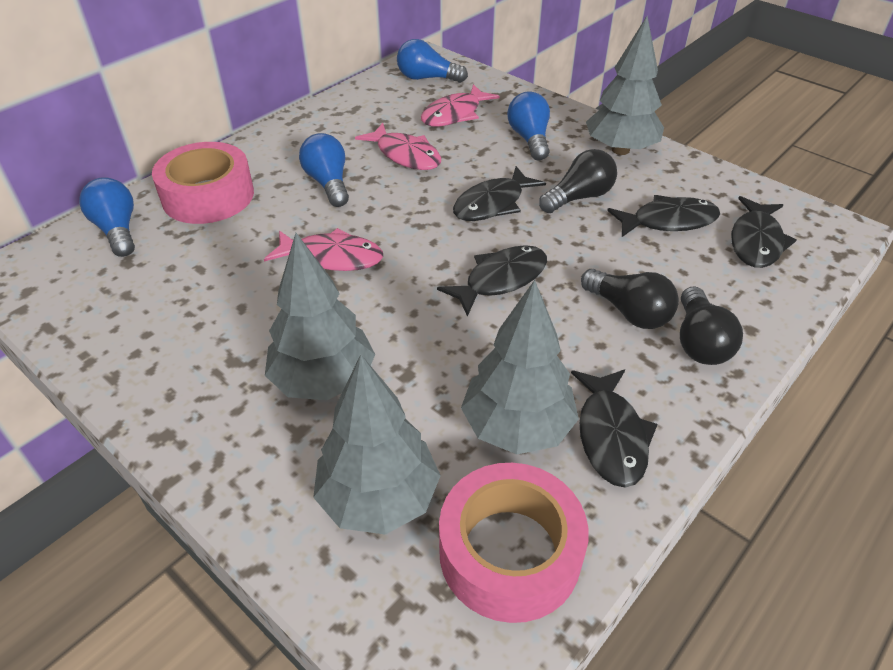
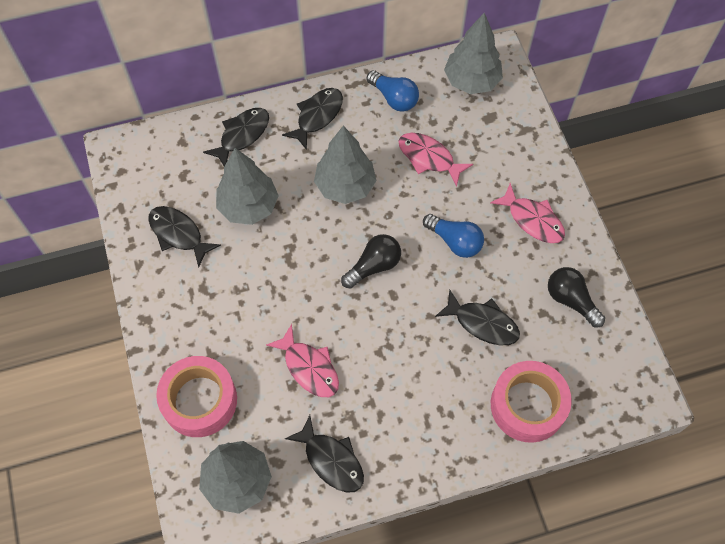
black light bulb: 3 -> 2
blue light bulb: 4 -> 2

